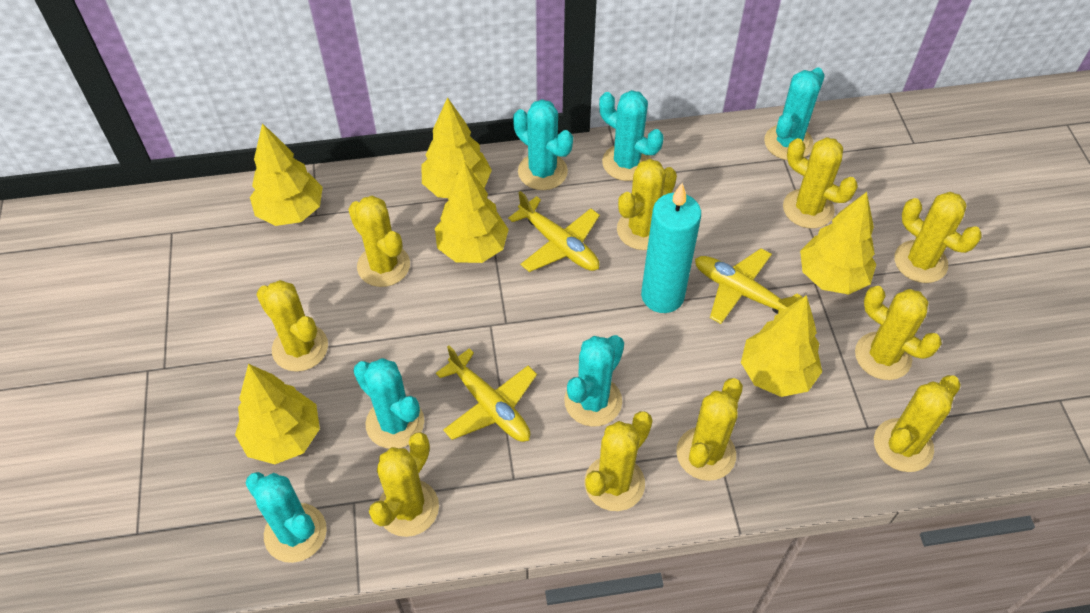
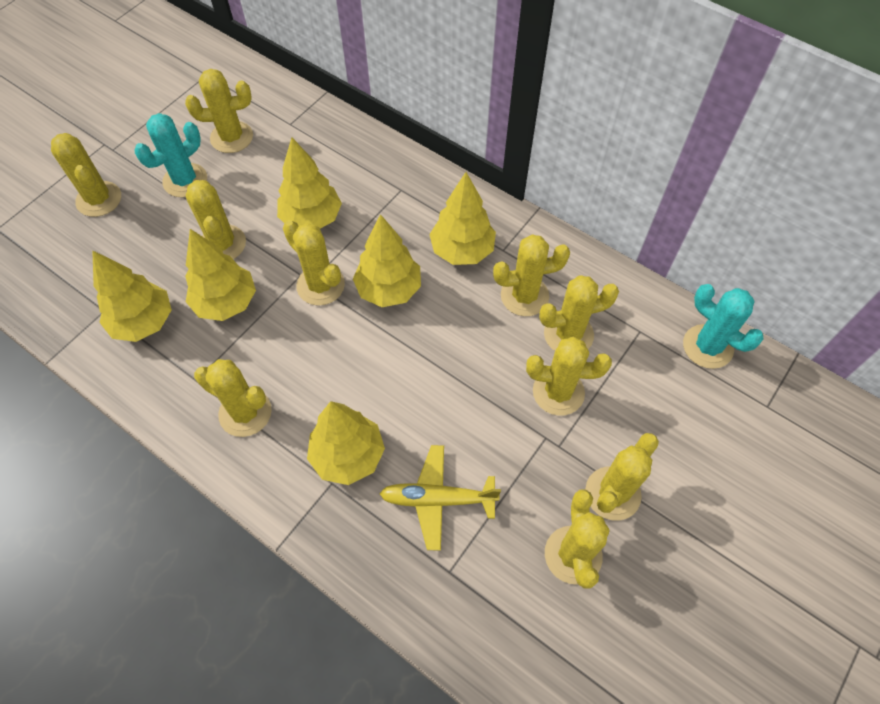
turquoise cactus: 6 -> 2
turquoise candle: 1 -> 0
yellow plane: 3 -> 1

